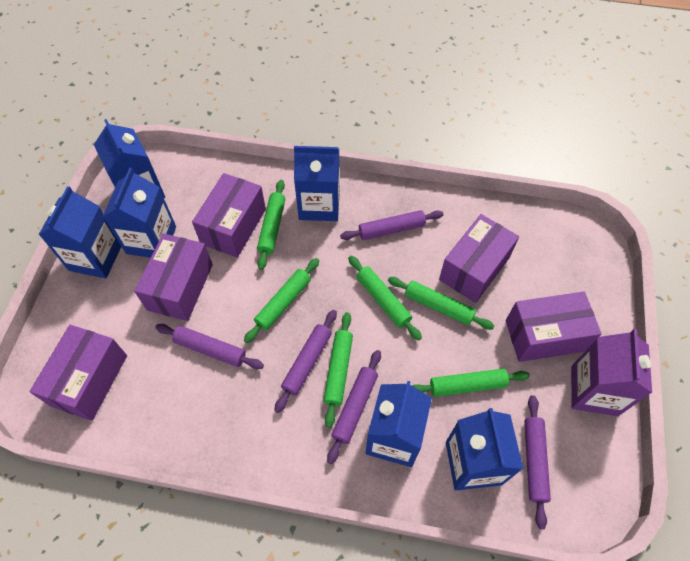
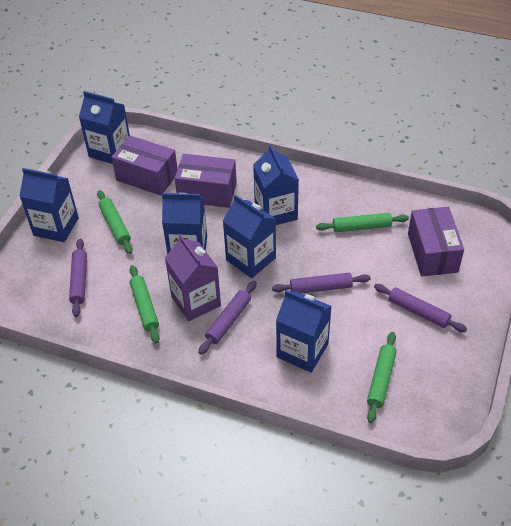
green rolling pin: 6 -> 4
purple box: 5 -> 3
purple rolling pin: 5 -> 4

